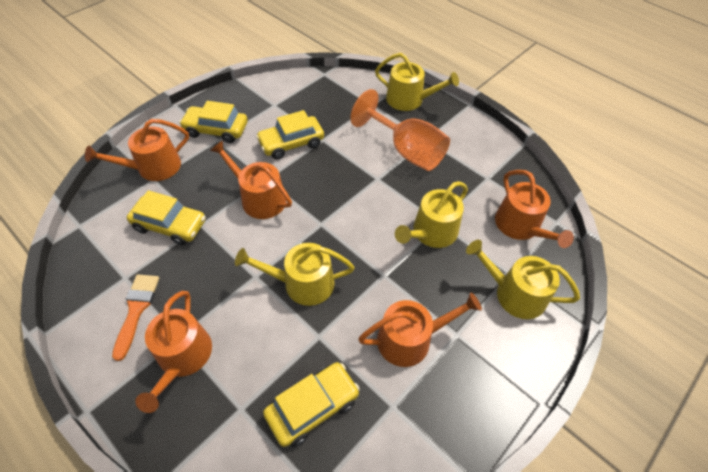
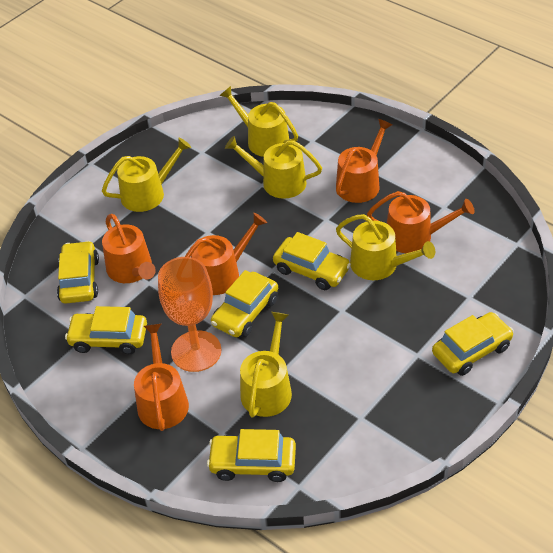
orange brush: 1 -> 0
yellow car: 4 -> 6
yellow watering can: 4 -> 5

